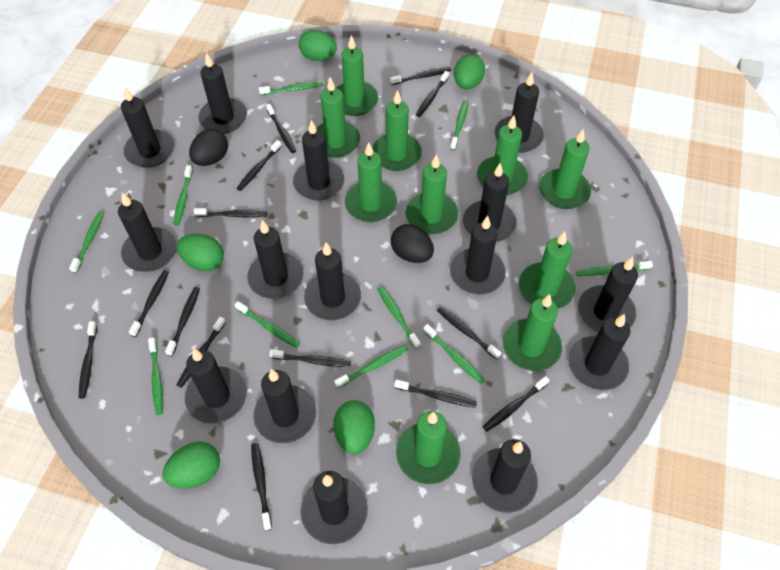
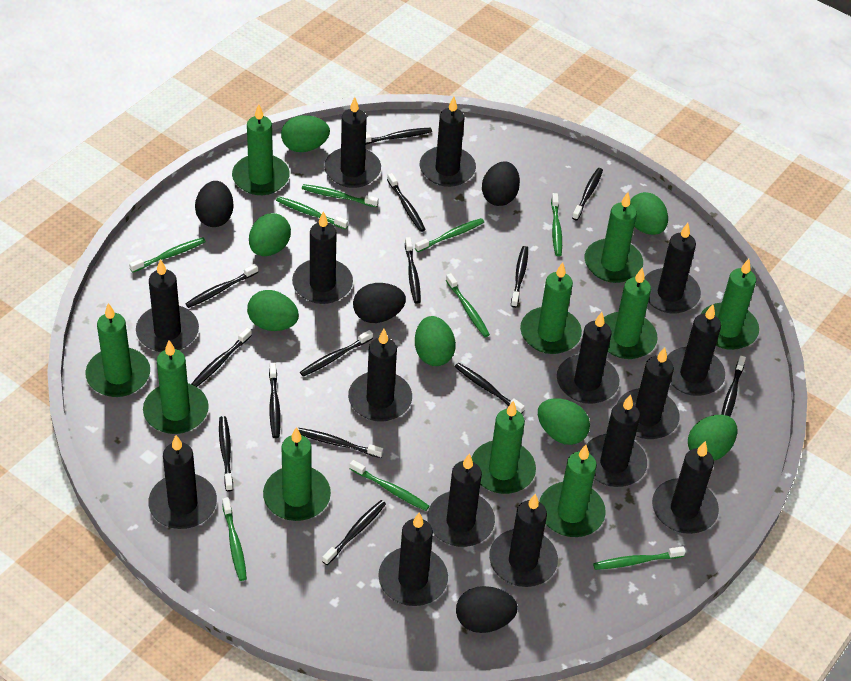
black egg: 2 -> 4
green egg: 5 -> 7
green toothbrush: 10 -> 9

